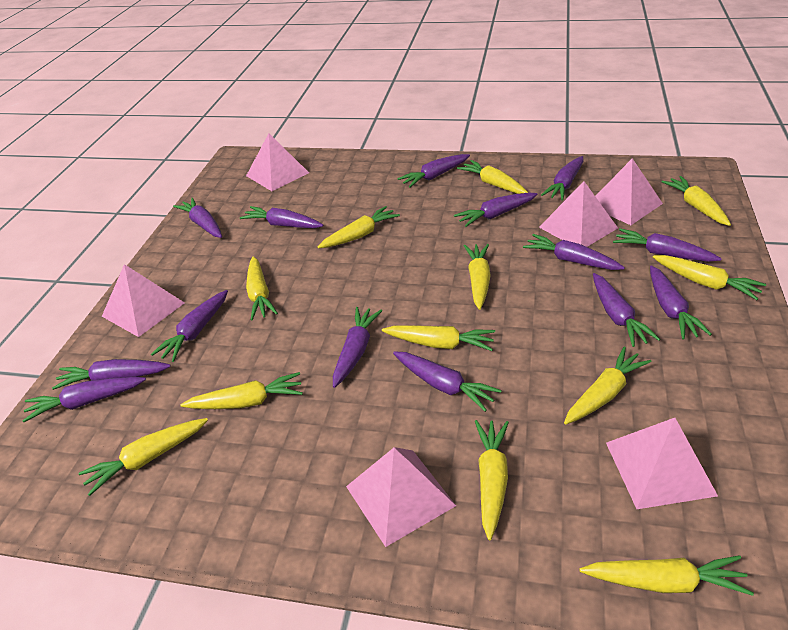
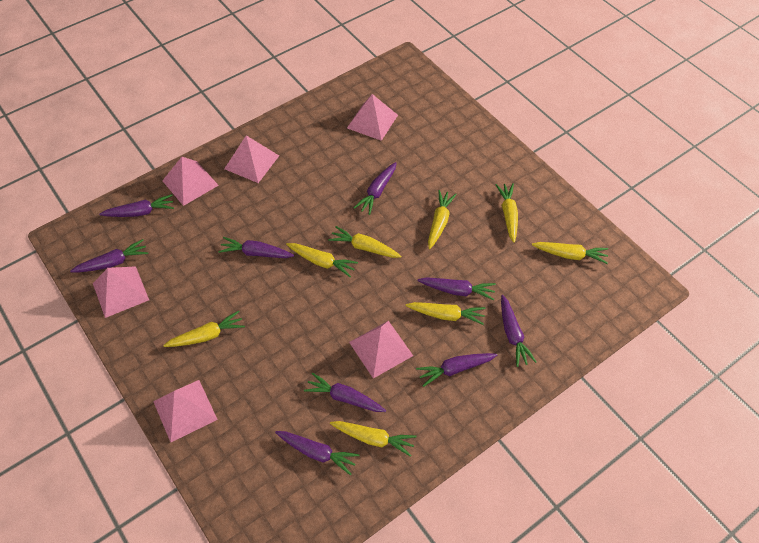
purple carrot: 14 -> 9
yellow carrot: 12 -> 8

